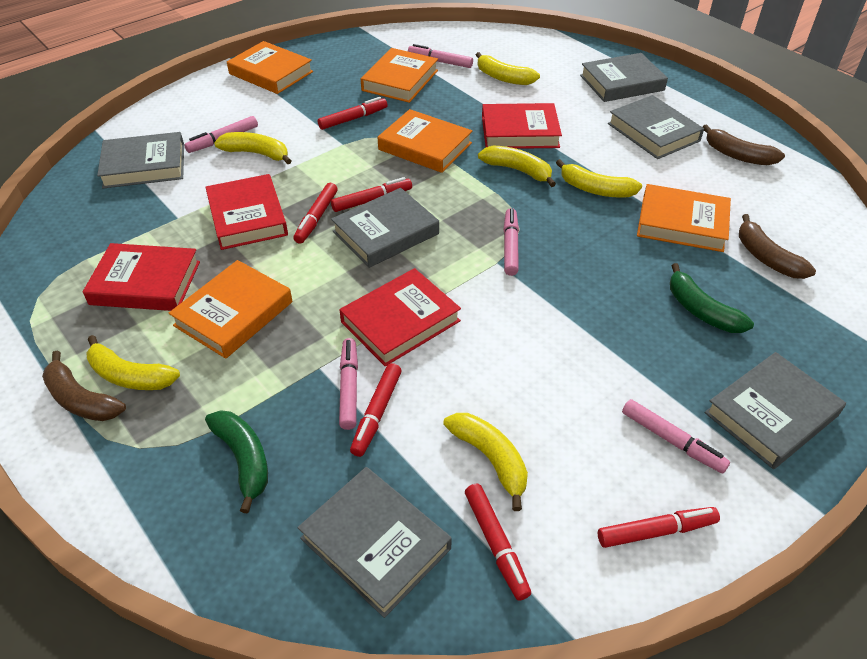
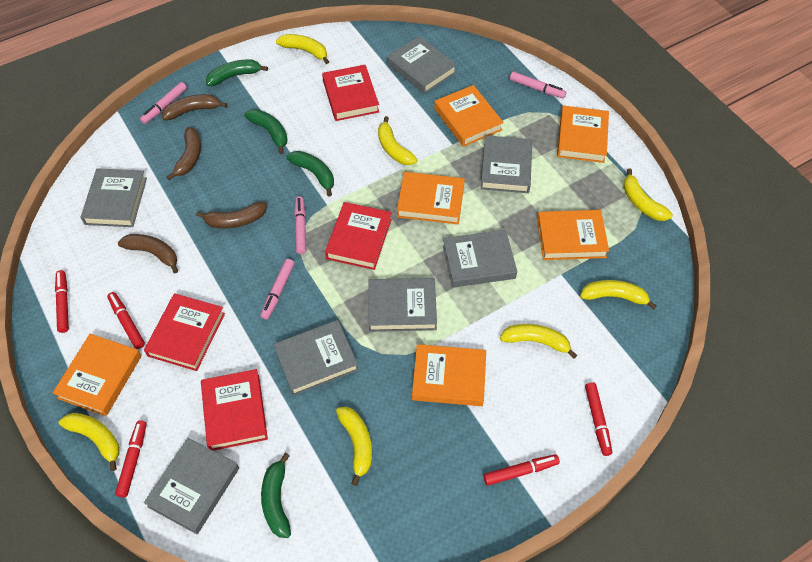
brown banana: 3 -> 4
green banana: 2 -> 4
grey book: 6 -> 7
orange book: 5 -> 6
pink marker: 5 -> 4
red marker: 6 -> 5
yellow banana: 6 -> 7

